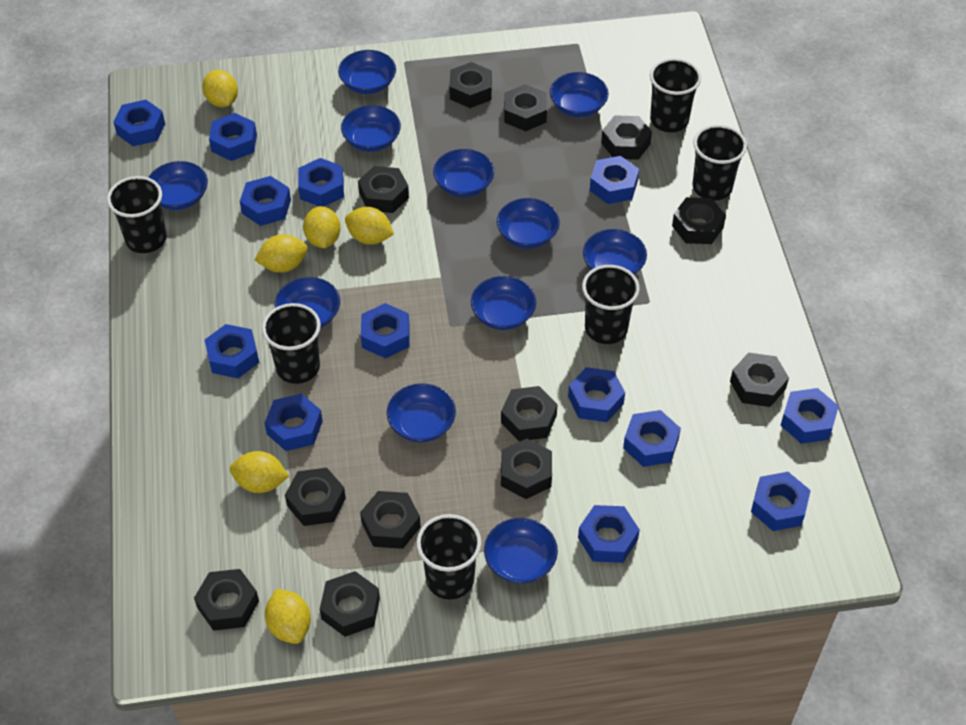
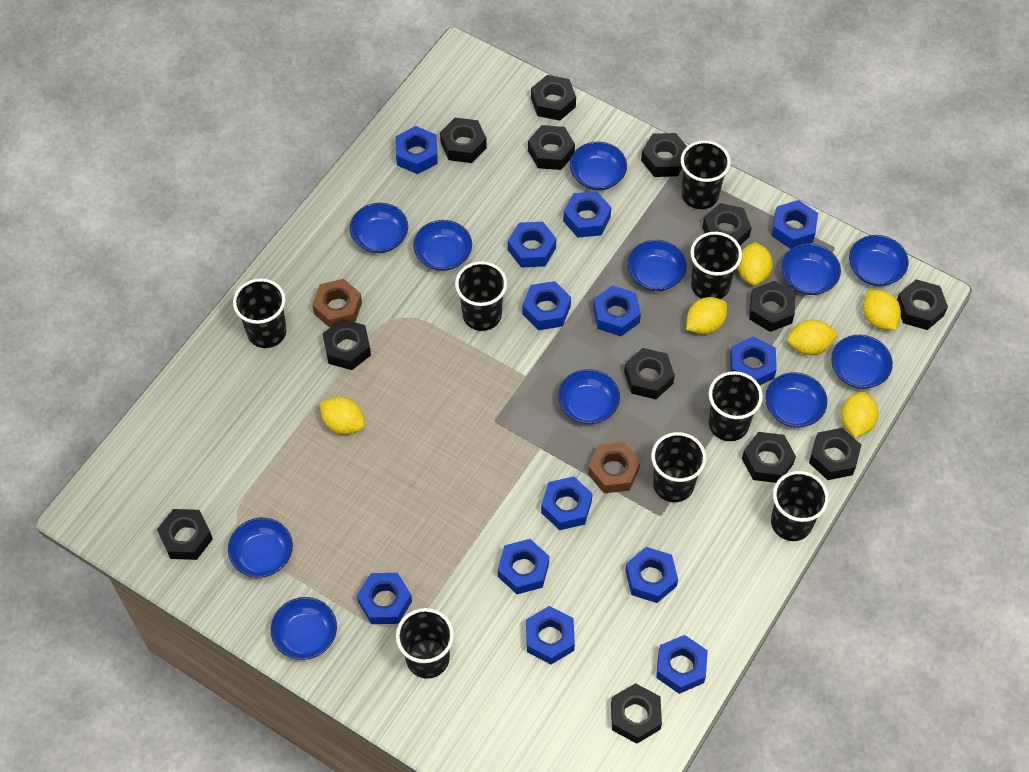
black cup: 6 -> 8
black nut: 12 -> 13
brown nut: 0 -> 2

